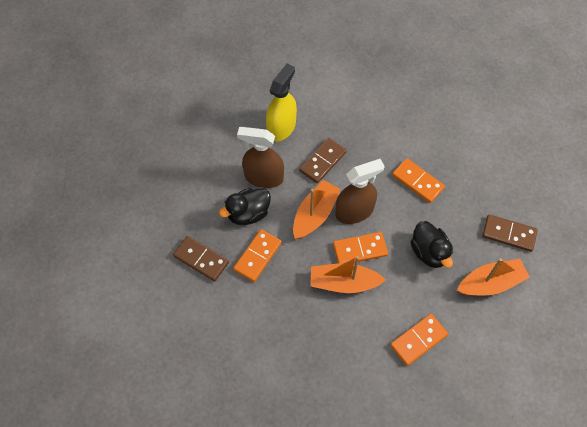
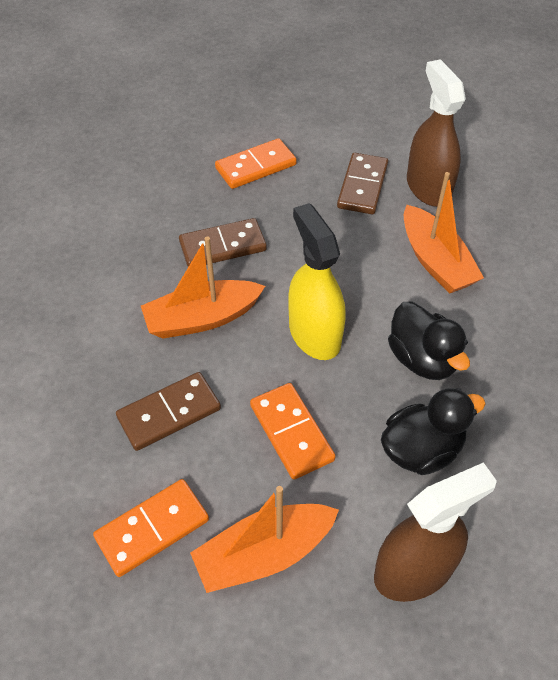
orange domino: 4 -> 3

